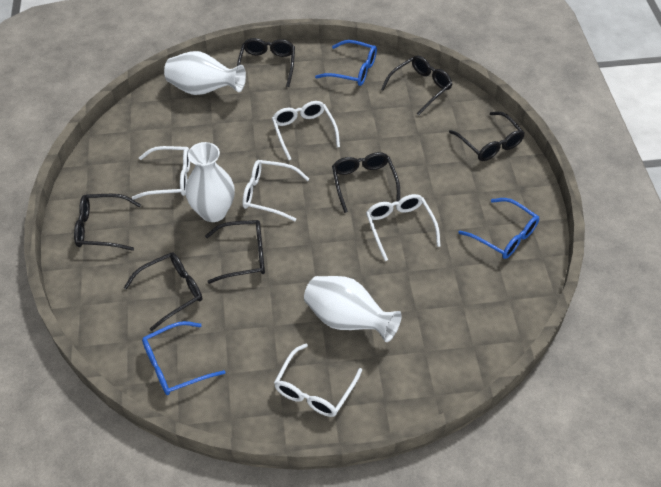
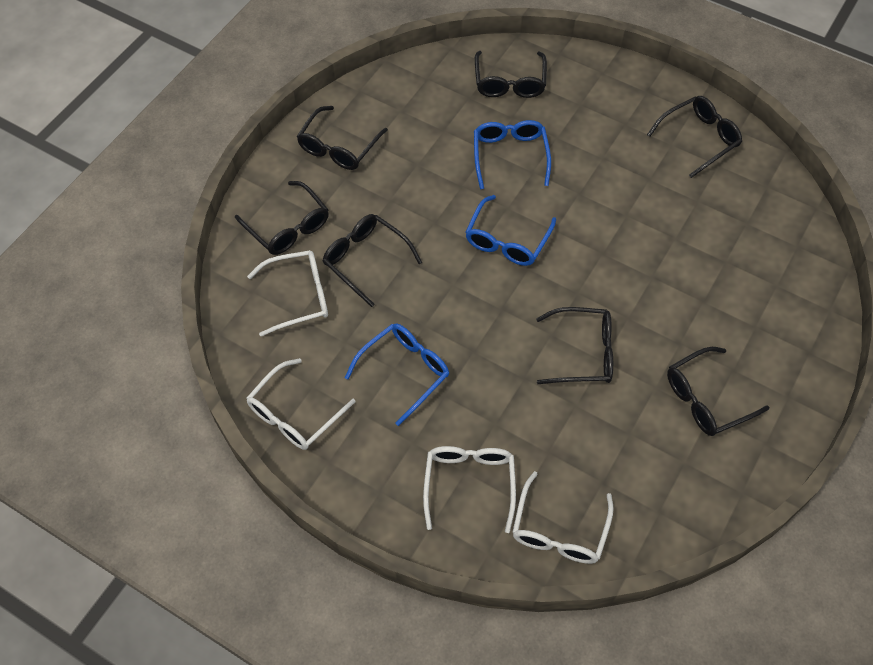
white glasses: 5 -> 4
white vase: 3 -> 0

